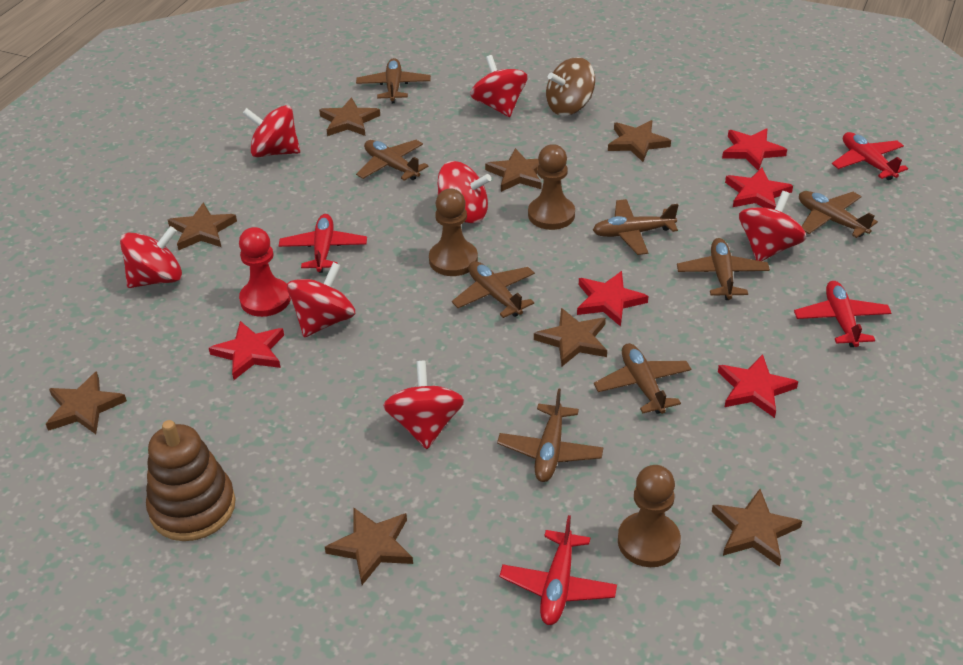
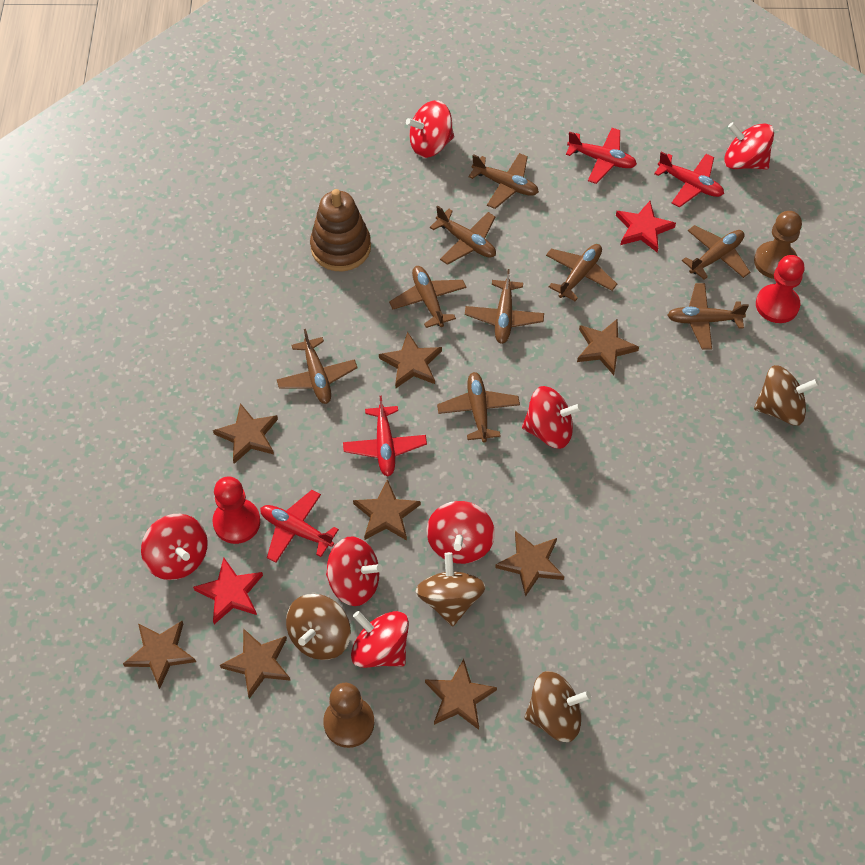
brown pawn: 3 -> 2
brown plane: 8 -> 9
brown spinning top: 1 -> 4
red pawn: 1 -> 2
red star: 5 -> 2

